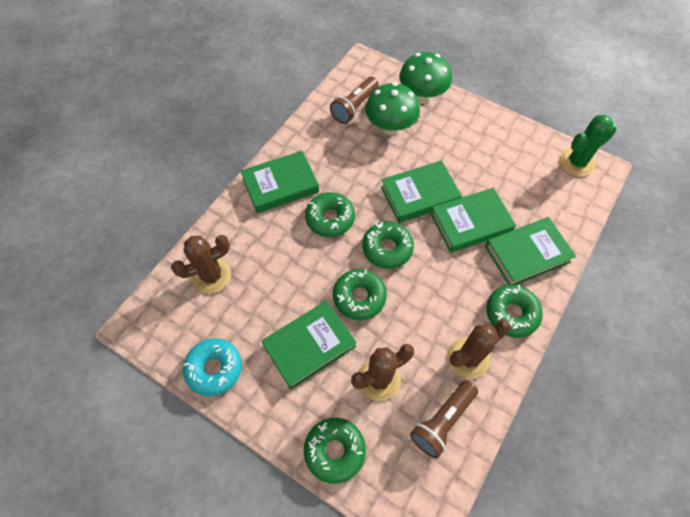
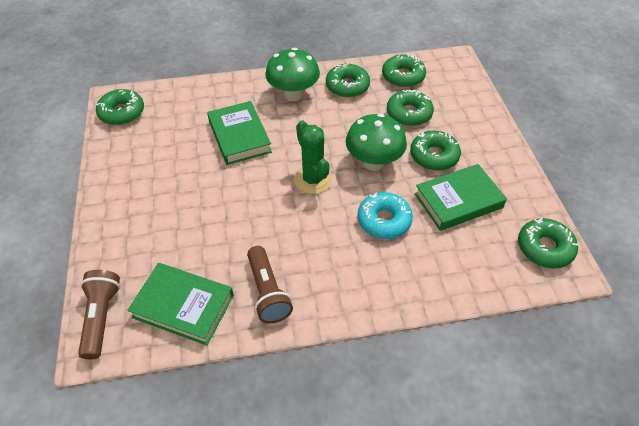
brown cactus: 3 -> 0
green book: 5 -> 3
green donut: 5 -> 6

